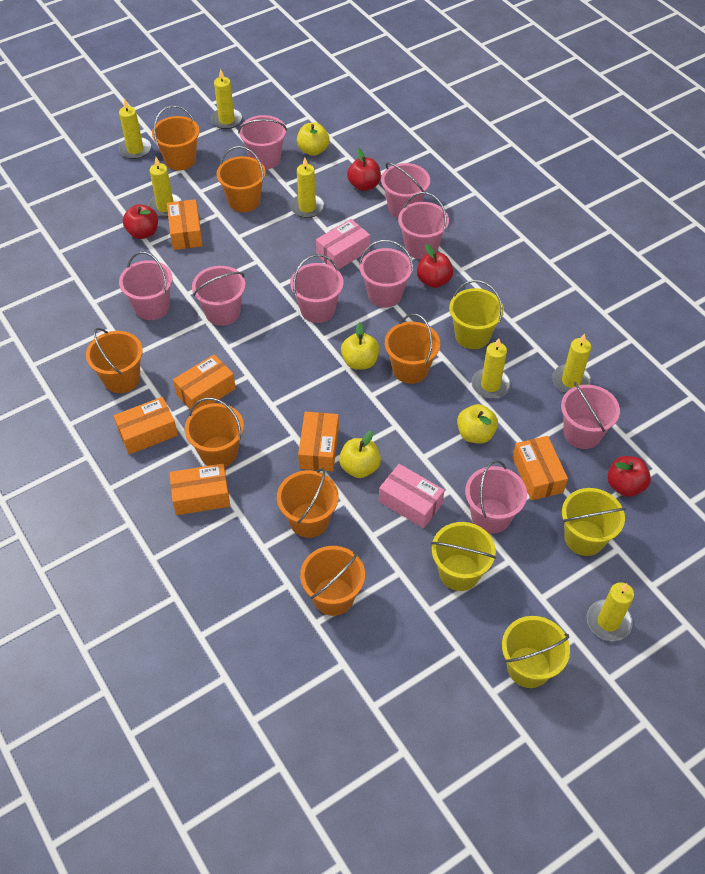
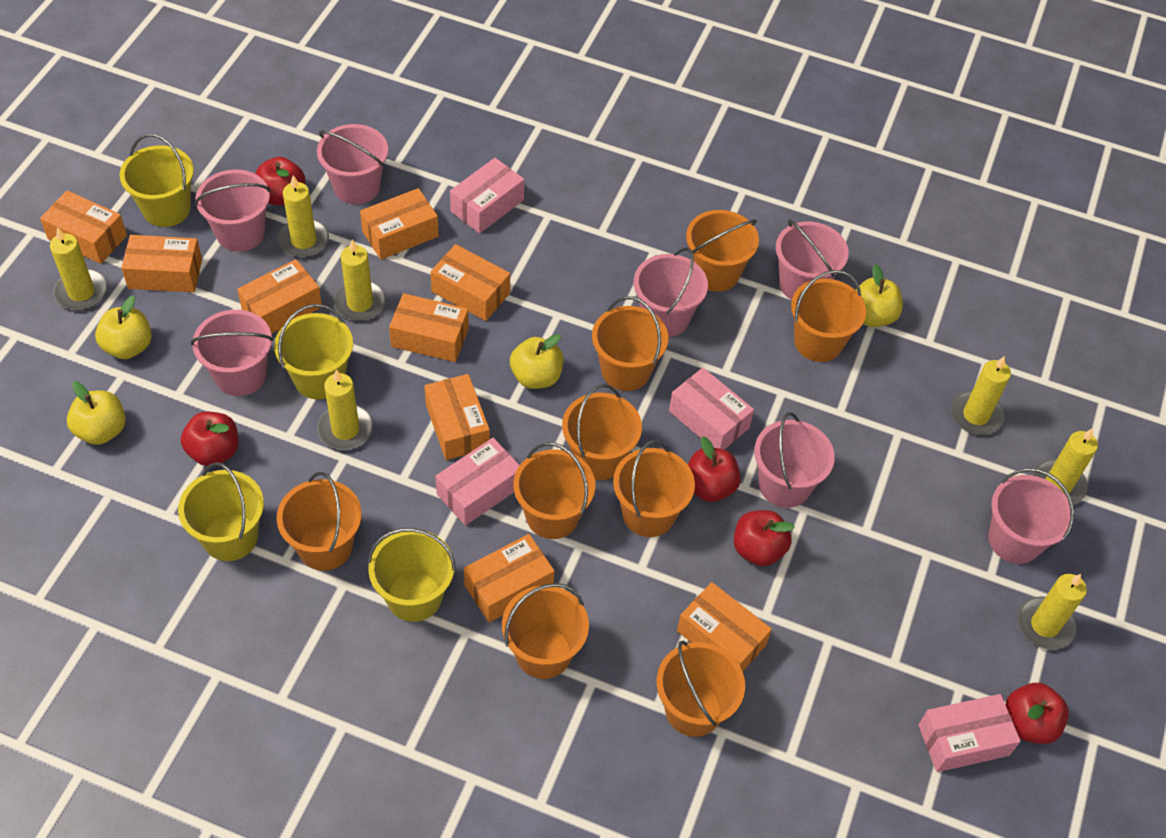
orange box: 6 -> 9
orange bucket: 7 -> 9
pink box: 2 -> 4
pink bucket: 9 -> 7
red apple: 4 -> 5

